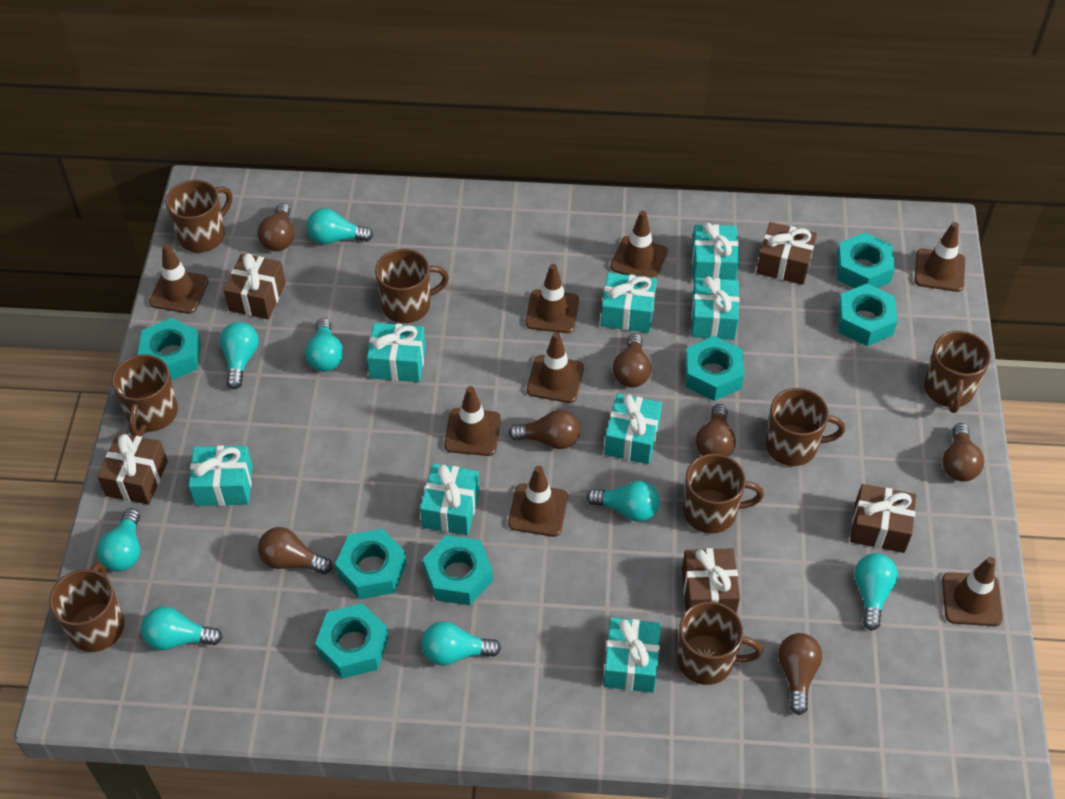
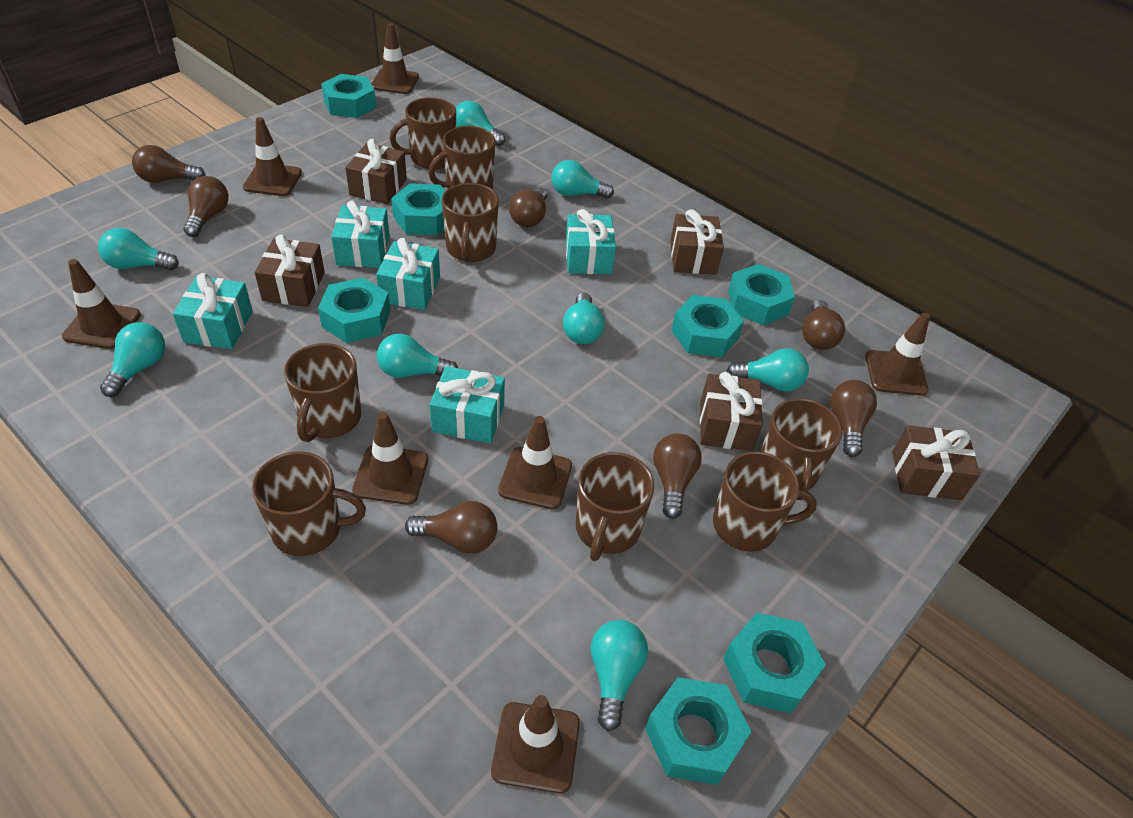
brown traffic cone: 8 -> 7
turquoise gift: 8 -> 5

